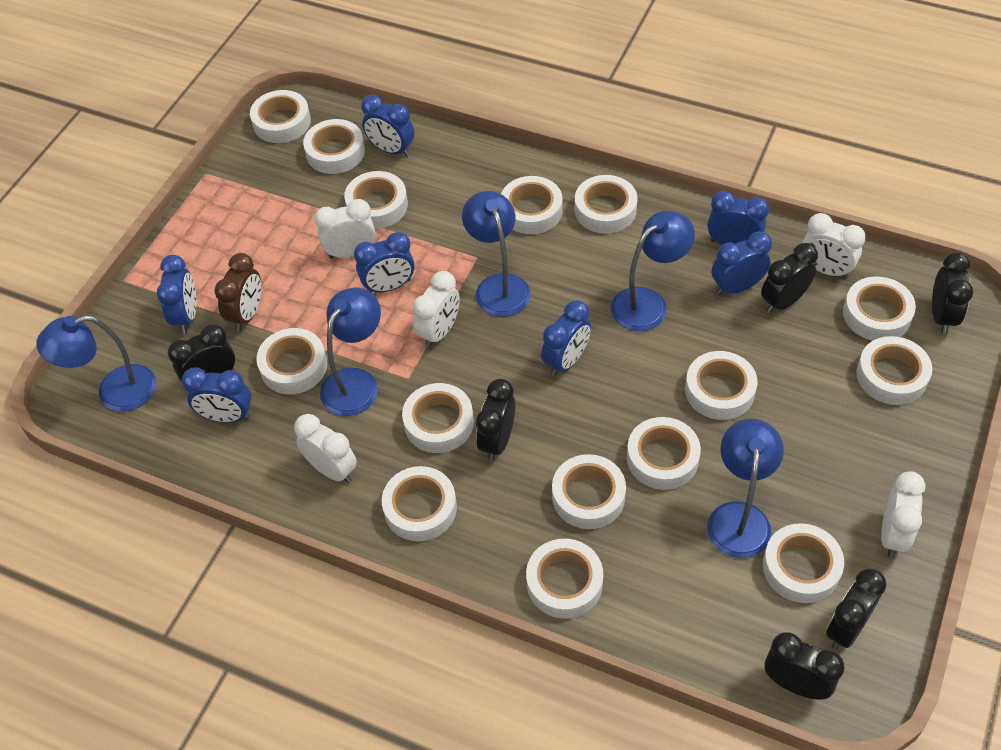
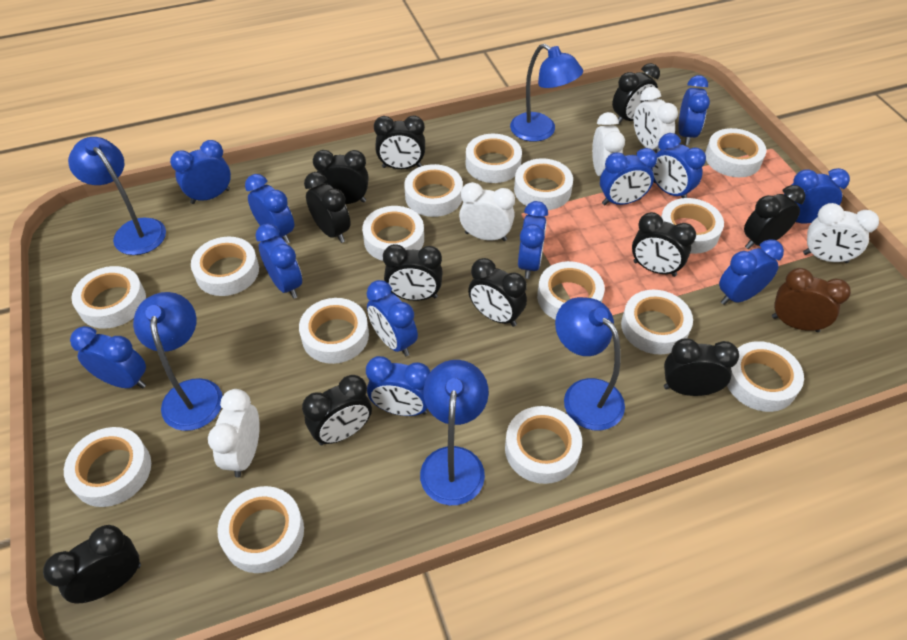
black clock: 6 -> 11
blue clock: 7 -> 12

